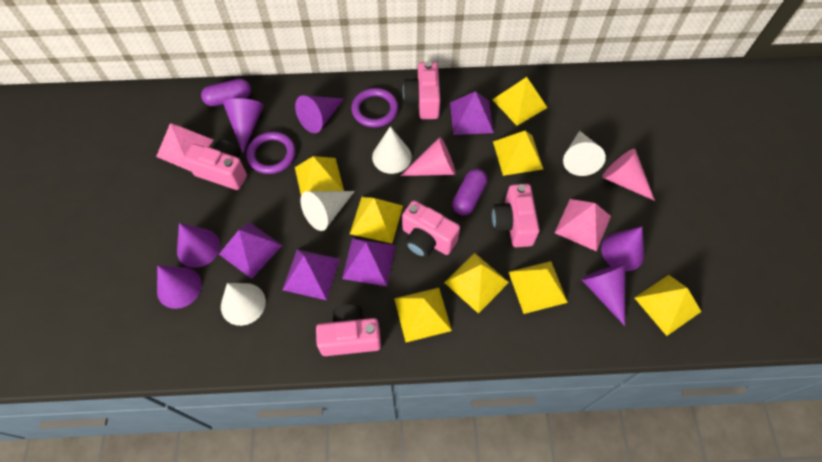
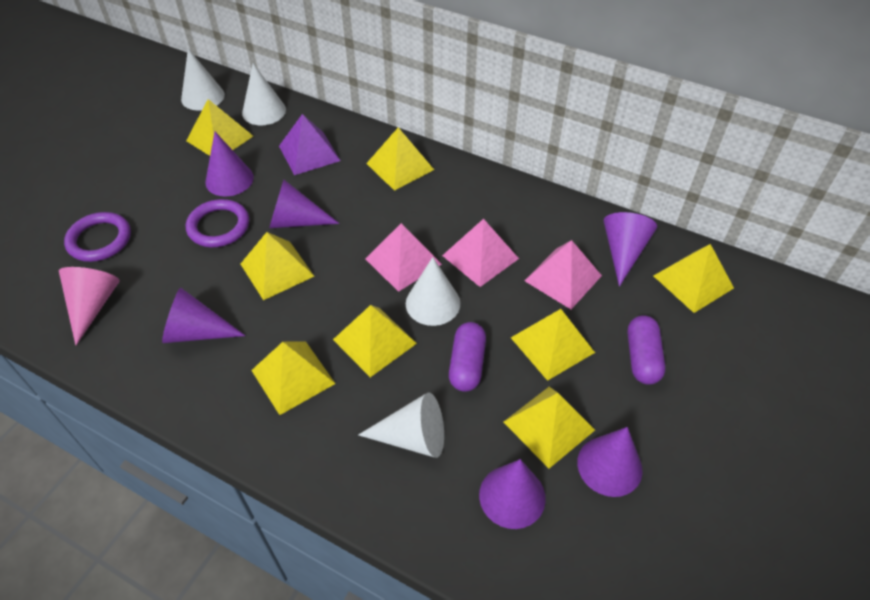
pink camera: 5 -> 0
pink cone: 2 -> 1
pink pyramid: 2 -> 3
purple pyramid: 4 -> 1

